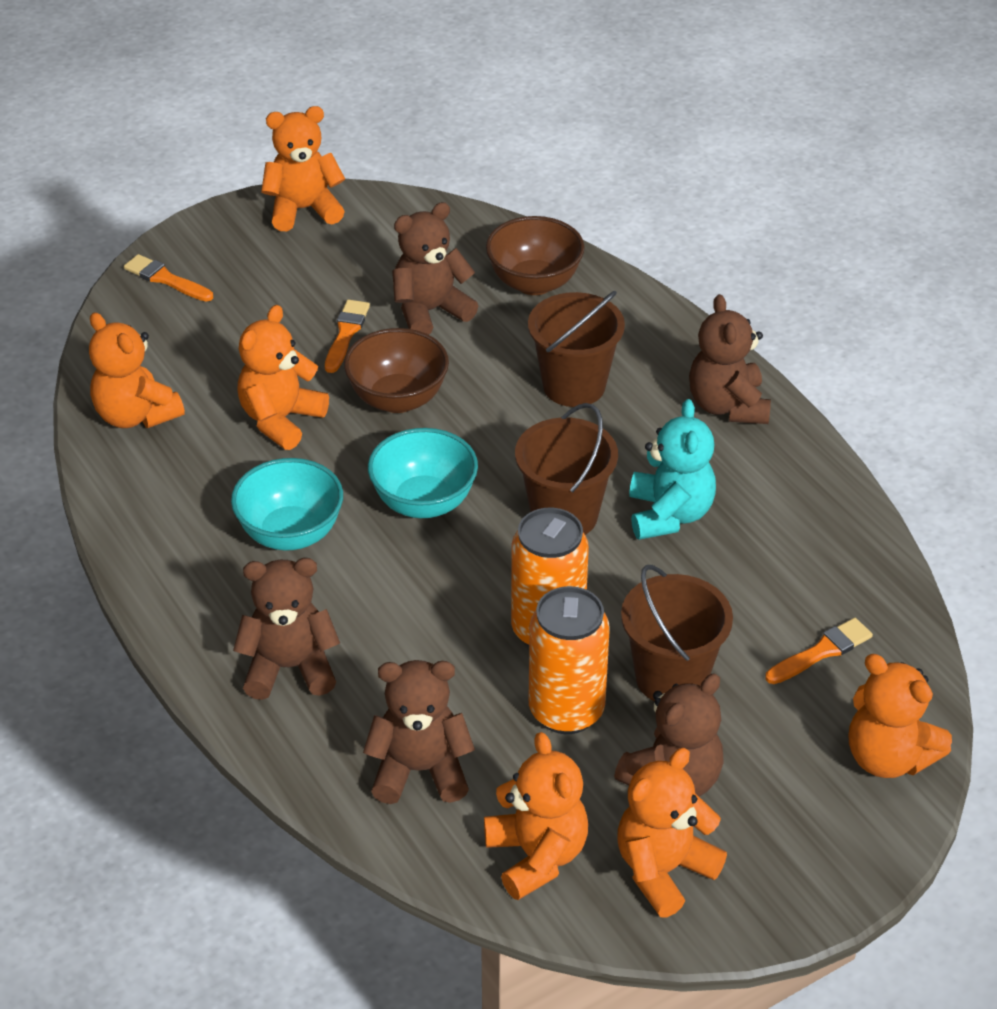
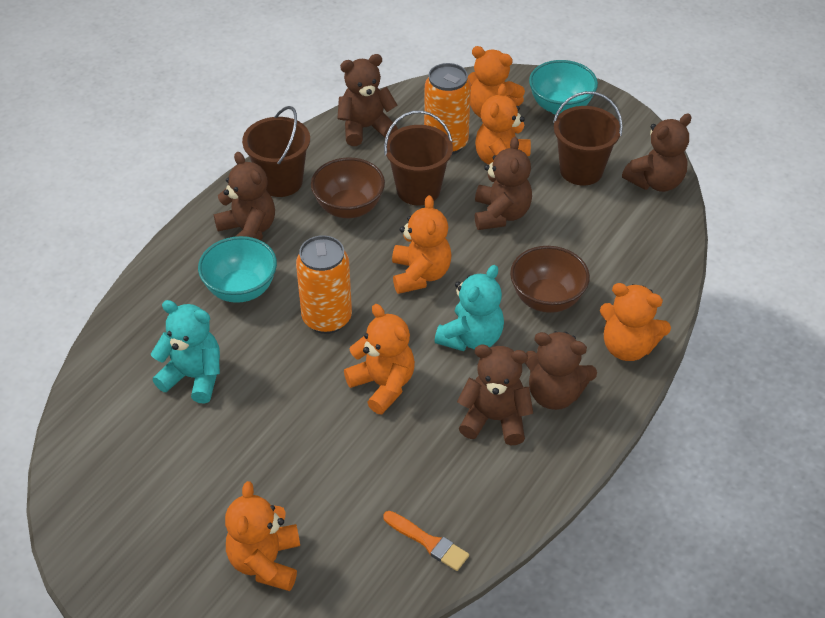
brown teddy bear: 5 -> 6
orange brush: 3 -> 1
turquoise teddy bear: 1 -> 2

